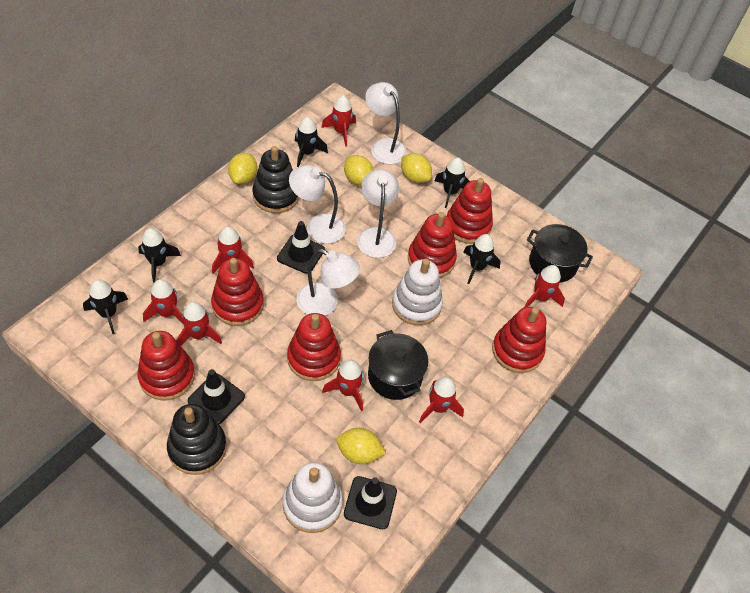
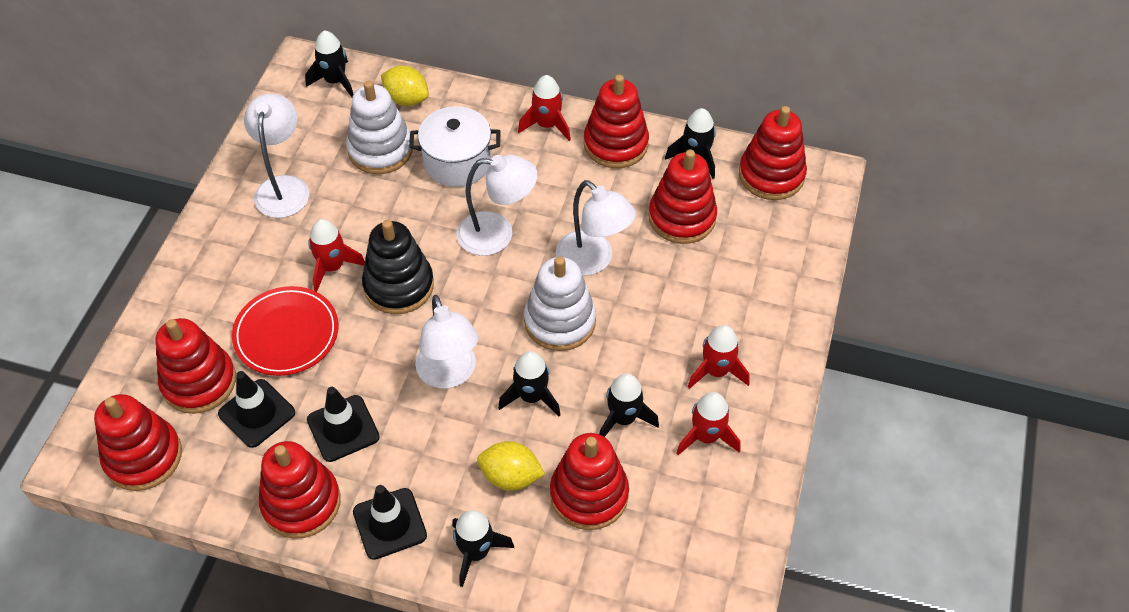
black pot: 2 -> 0
black stacking toy: 2 -> 1
red plate: 0 -> 1
red rocket: 7 -> 4
red stacking toy: 6 -> 7
white pot: 0 -> 1
yellow lemon: 4 -> 2

